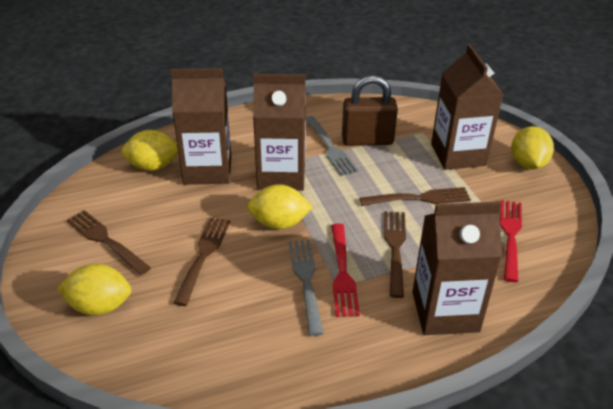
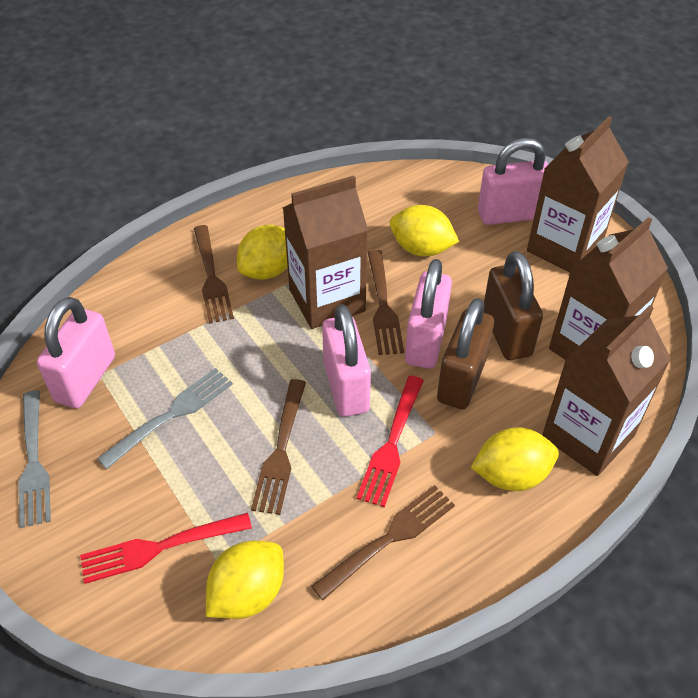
brown padlock: 1 -> 2
pink padlock: 0 -> 4

